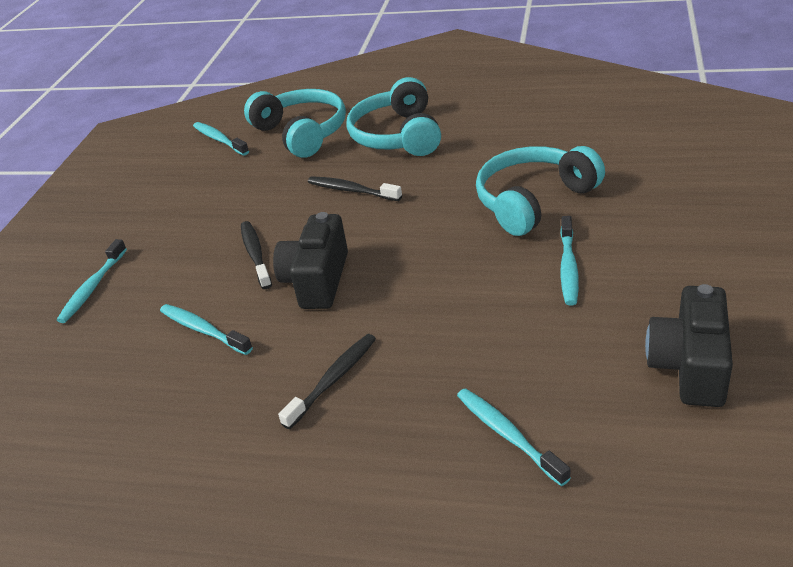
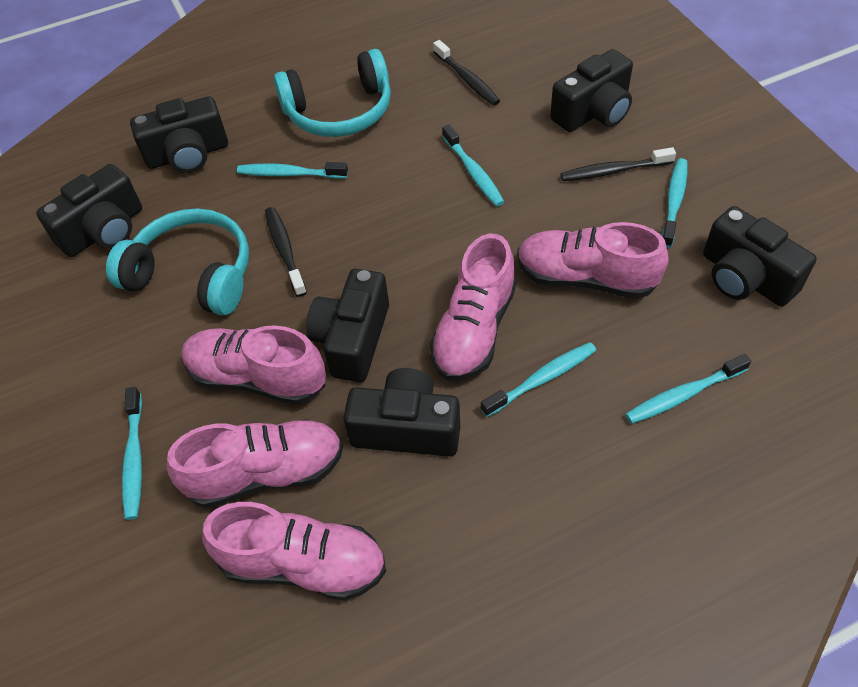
black camera: 2 -> 6
pink shoe: 0 -> 5
turquoise headphones: 3 -> 2
turquoise toothbrush: 5 -> 6

